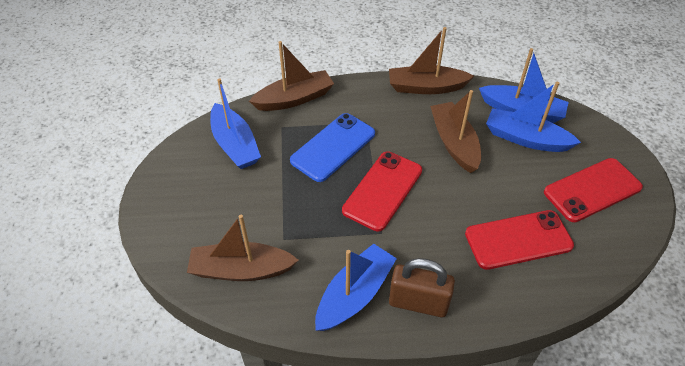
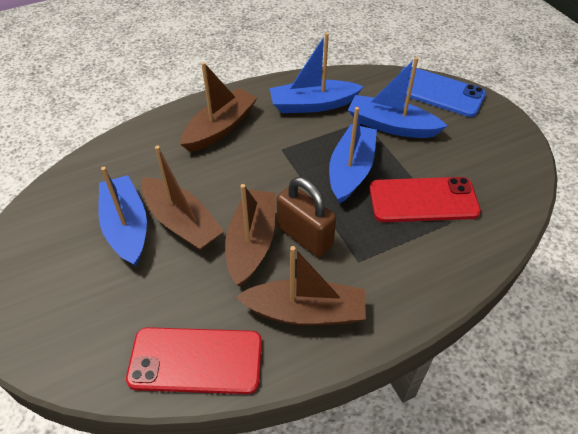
red phone: 3 -> 2

